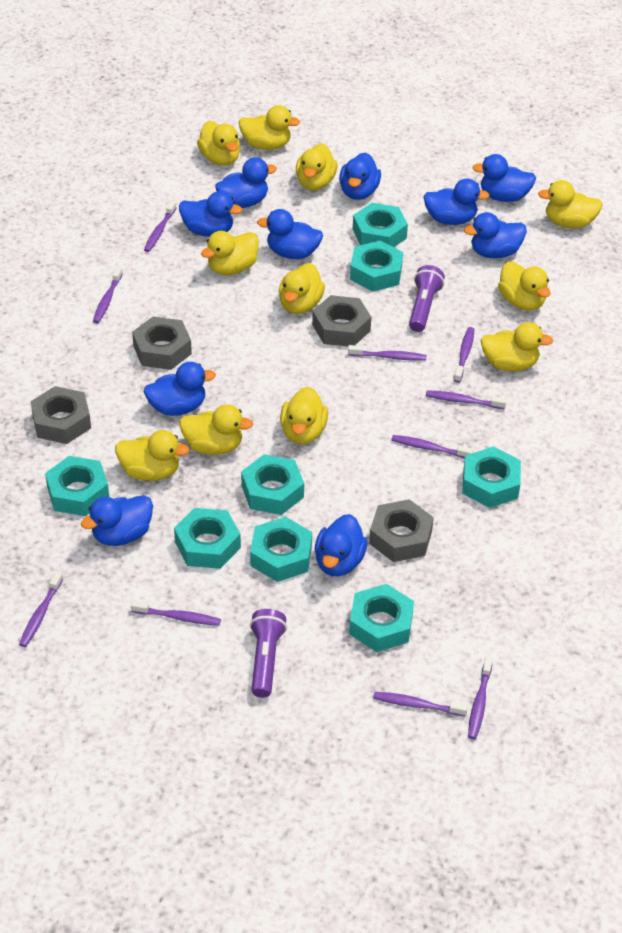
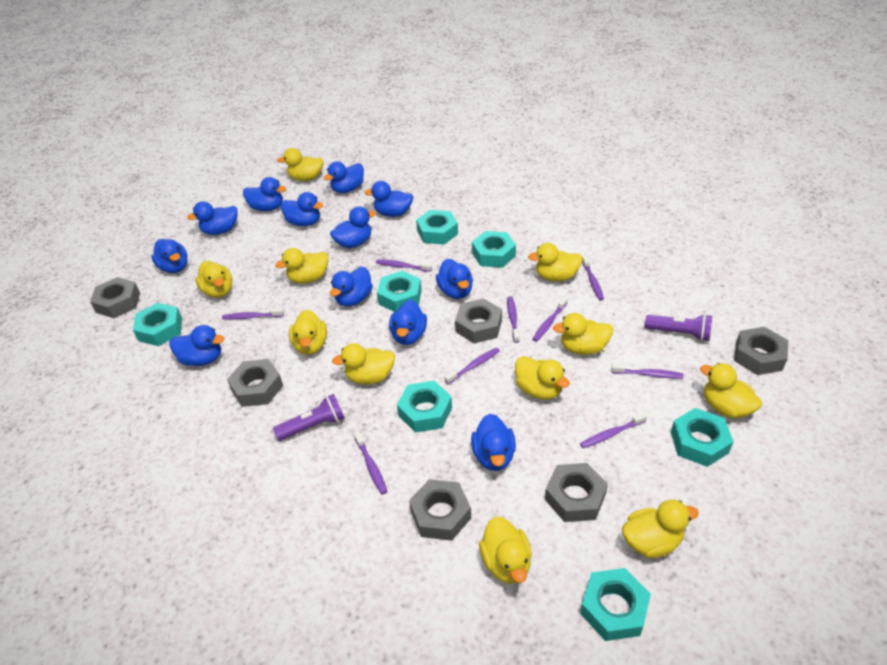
blue duck: 10 -> 12
grey nut: 4 -> 6
purple toothbrush: 10 -> 9
turquoise nut: 8 -> 7

